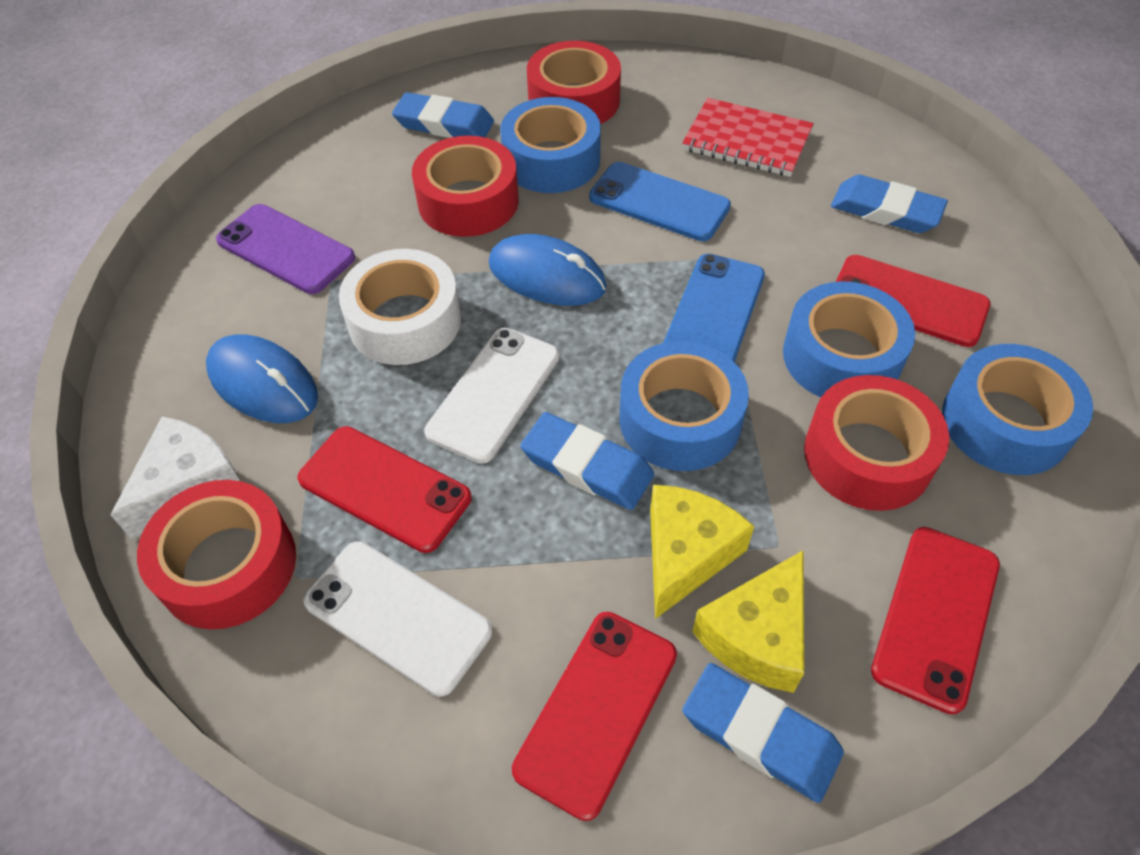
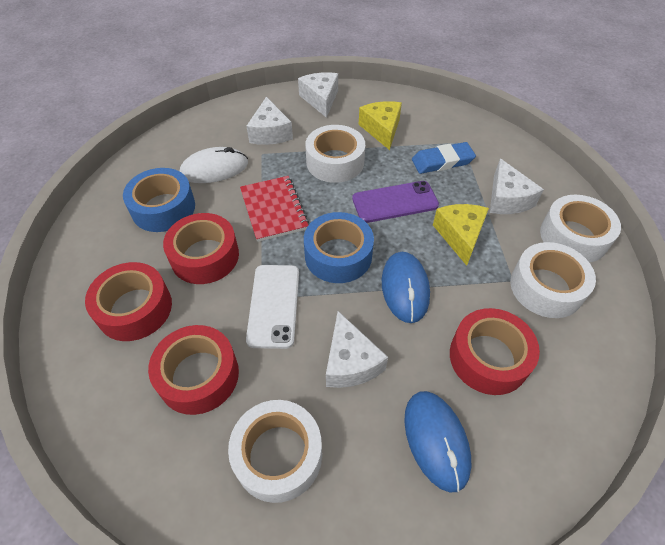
blue eraser: 4 -> 1
blue phone: 2 -> 0
blue tape: 4 -> 2
red phone: 4 -> 0
white cheese: 1 -> 4
white mouse: 0 -> 1
white phone: 2 -> 1
white tape: 1 -> 4

